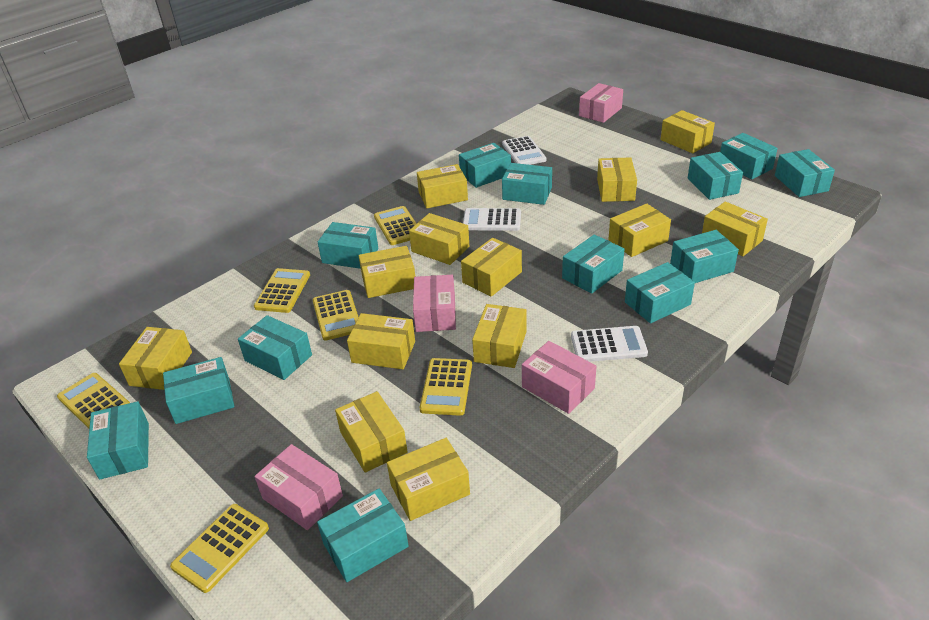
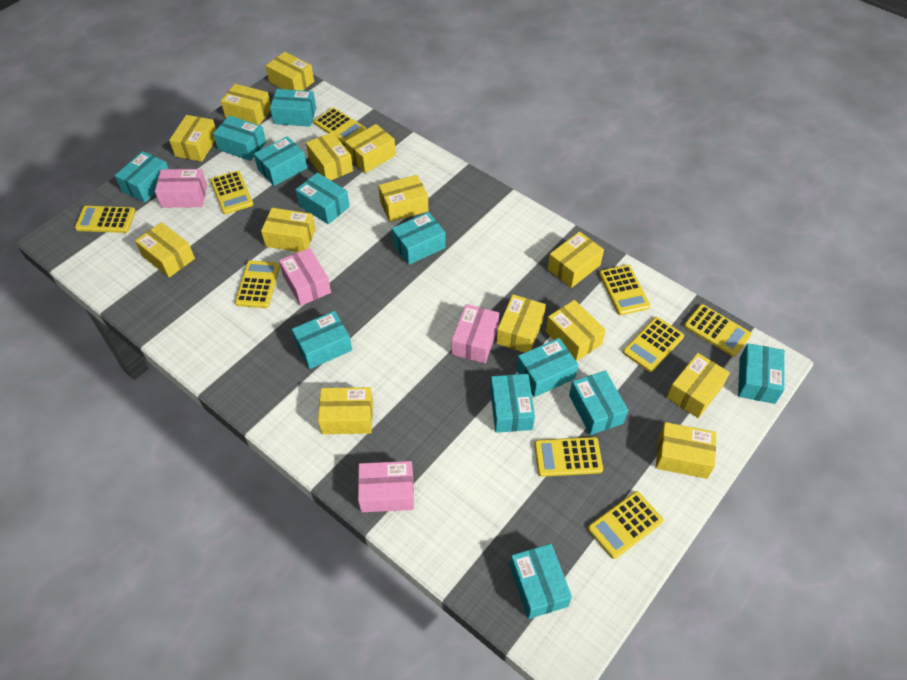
turquoise box: 13 -> 12
white calculator: 3 -> 0
yellow box: 13 -> 14
yellow calculator: 6 -> 9

